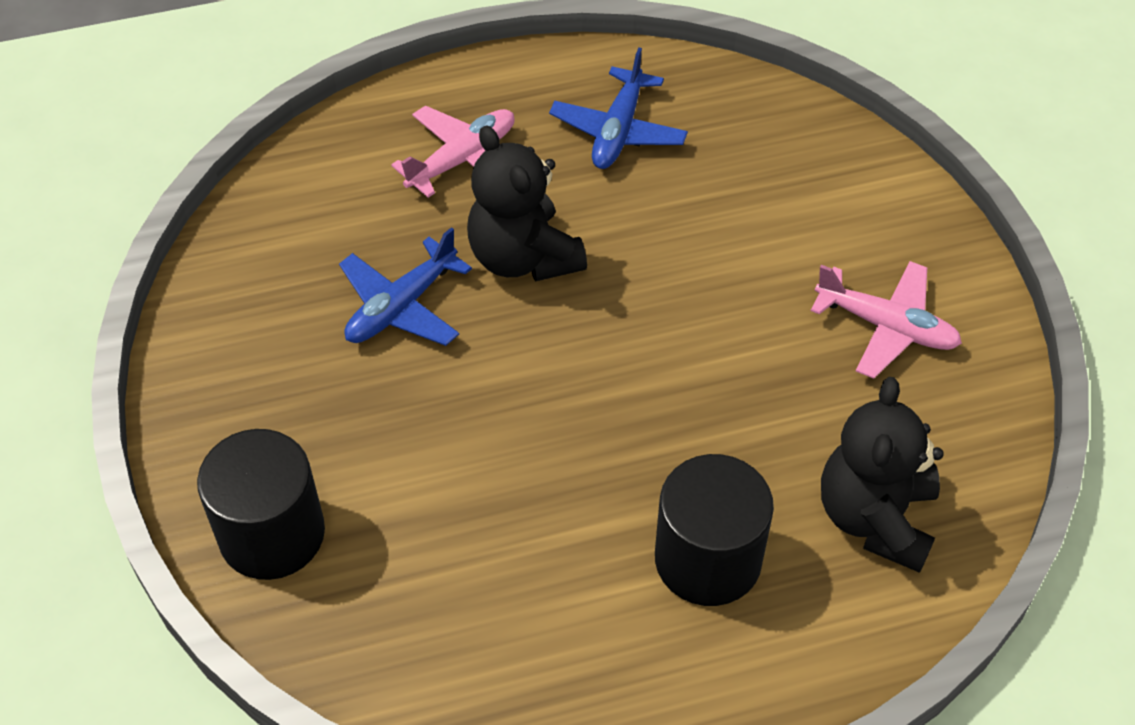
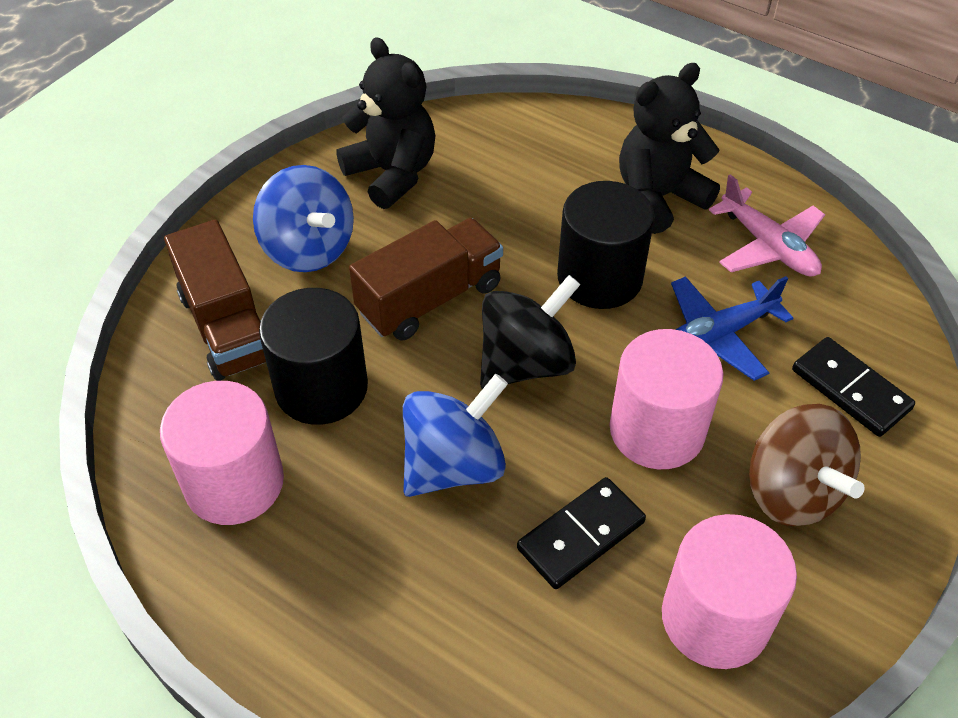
black domino: 0 -> 2
black spinning top: 0 -> 1
blue plane: 2 -> 1
blue spinning top: 0 -> 2
brown spinning top: 0 -> 1
brown truck: 0 -> 2
pink cylinder: 0 -> 3
pink plane: 2 -> 1

